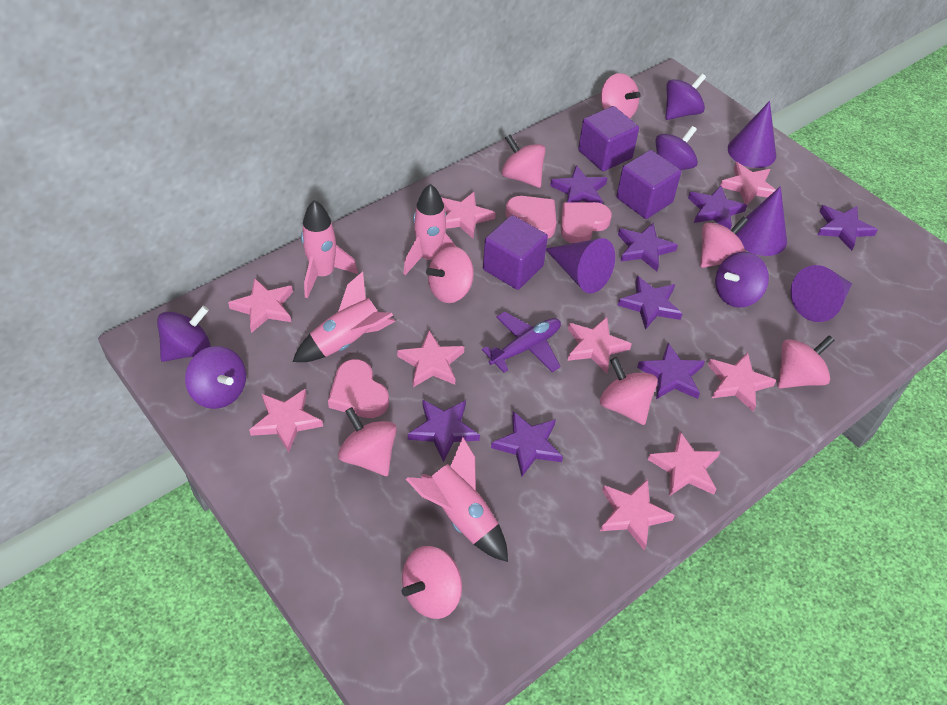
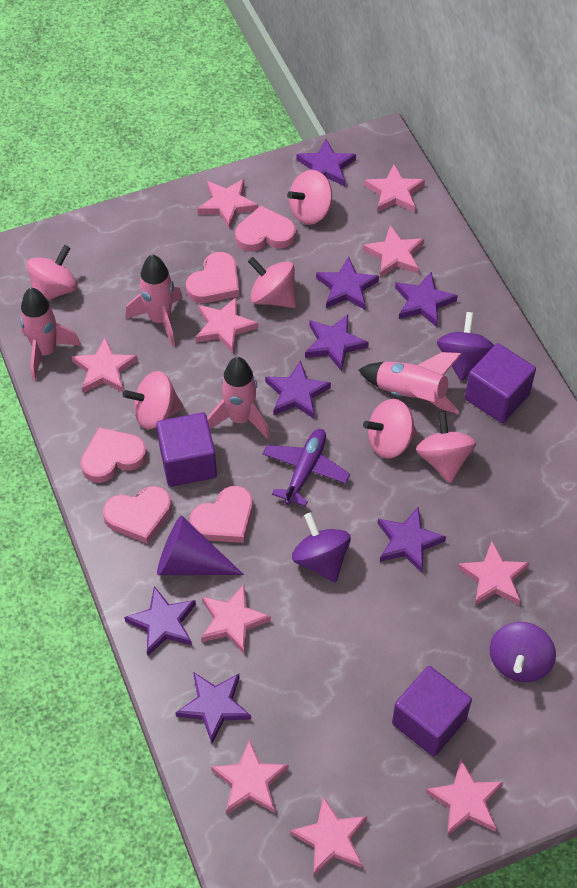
pink heart: 3 -> 5
pink spinning top: 8 -> 6
pink star: 9 -> 10
purple cone: 4 -> 1
purple spinning top: 5 -> 3

